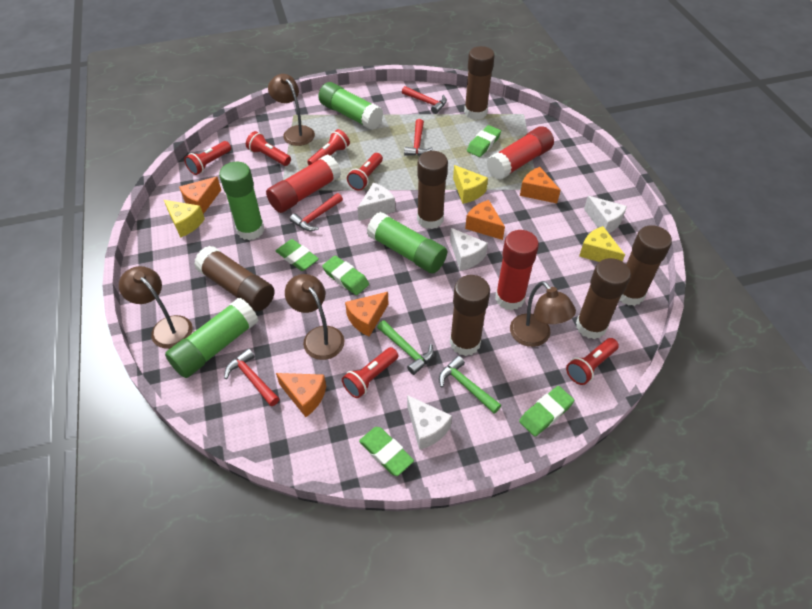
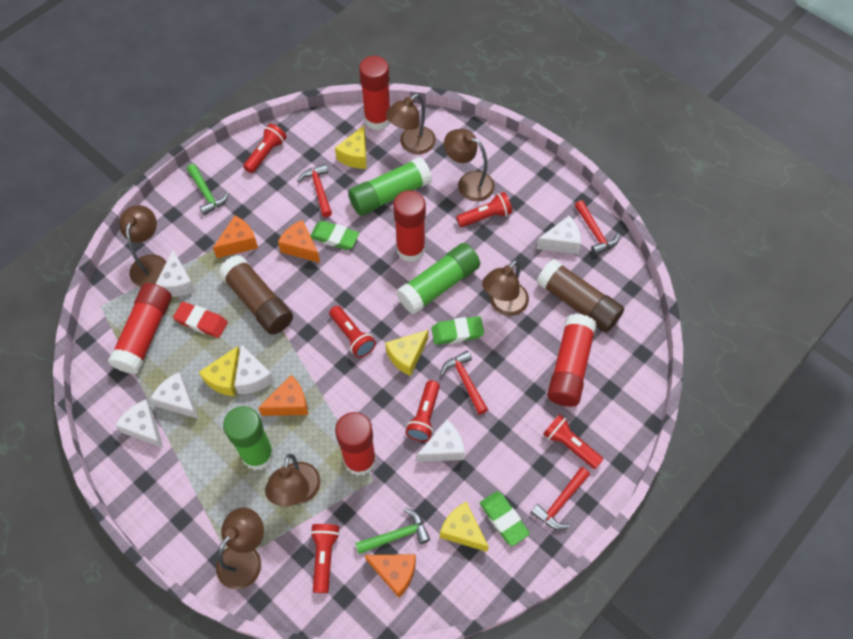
brown glue stick: 6 -> 2
brown lamp: 4 -> 6
green eraser: 5 -> 3
green glue stick: 4 -> 3
orange cheese: 5 -> 4
red eraser: 0 -> 1
red glue stick: 3 -> 5
white cheese: 4 -> 6
yellow cheese: 3 -> 4

